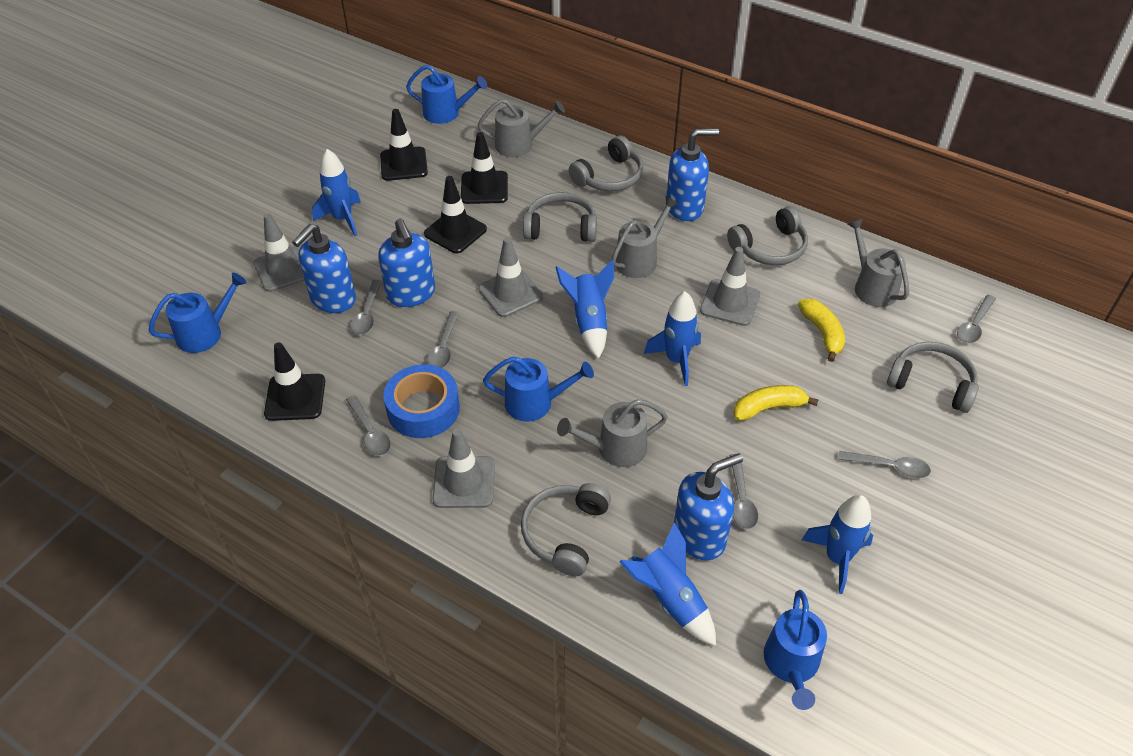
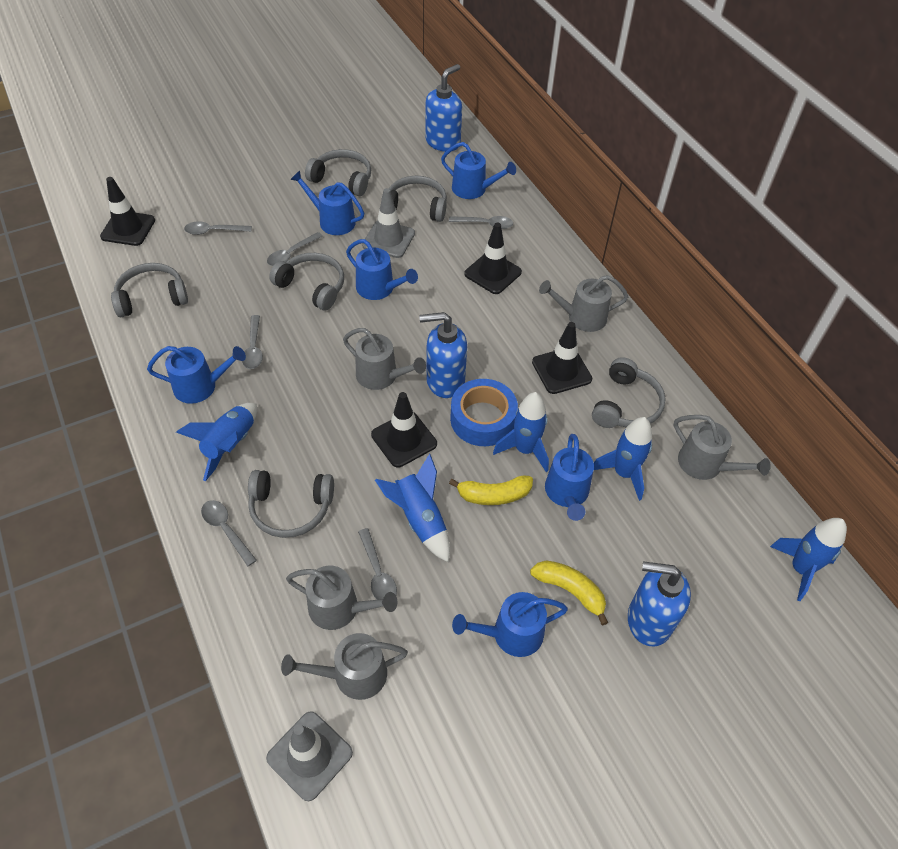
blue soap dispenser: 4 -> 3
blue watering can: 4 -> 6
grey headphones: 5 -> 6
grey traffic cone: 4 -> 2
grey watering can: 4 -> 5

